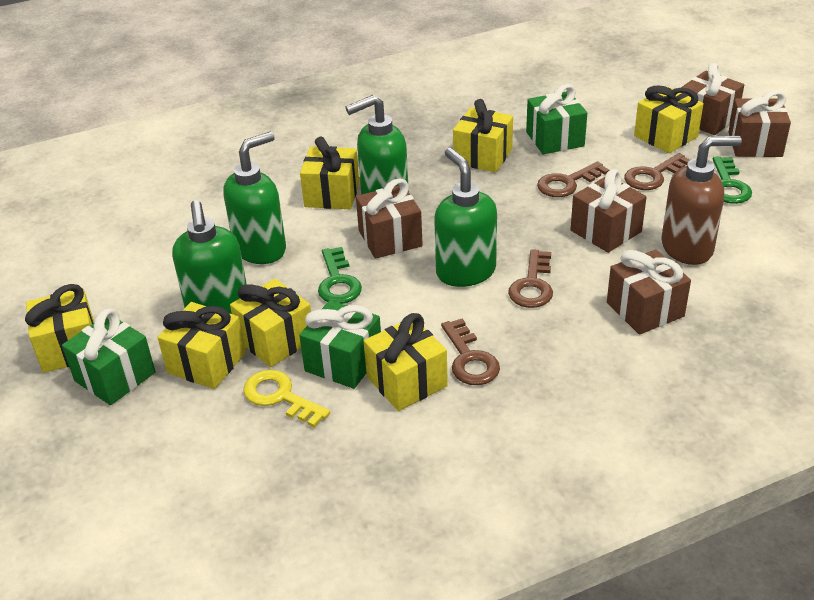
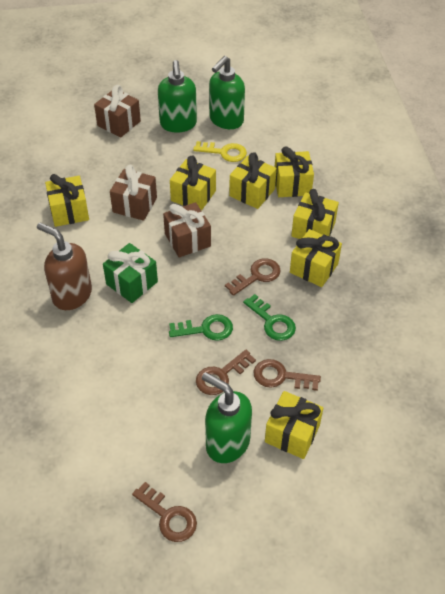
brown gift: 5 -> 3
green gift: 3 -> 1
green soap dispenser: 4 -> 3

